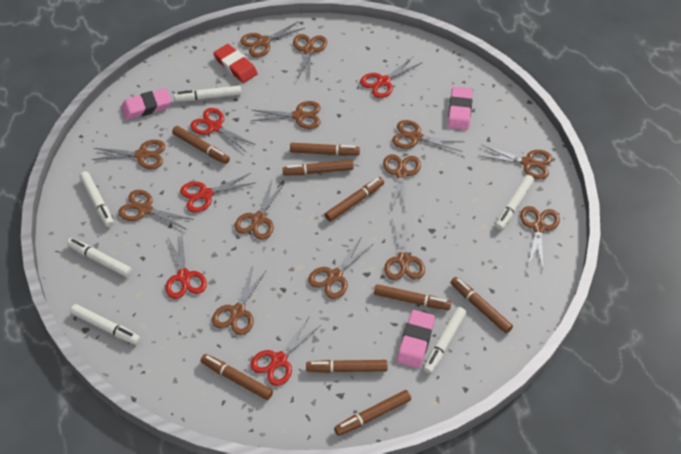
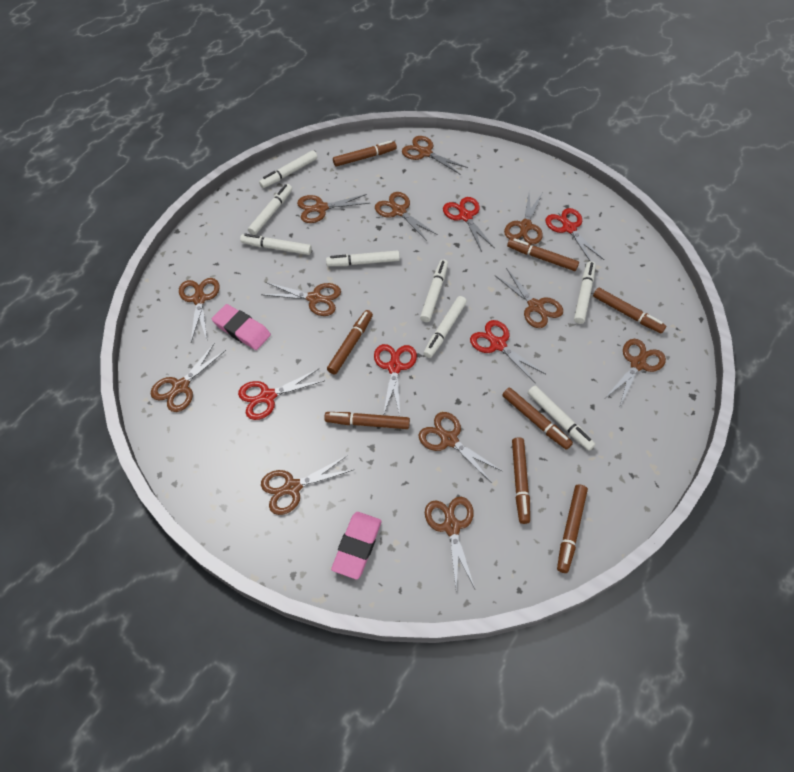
brown marker: 9 -> 8
brown scissors: 13 -> 12
pink eraser: 3 -> 2
red eraser: 1 -> 0
white marker: 6 -> 8

